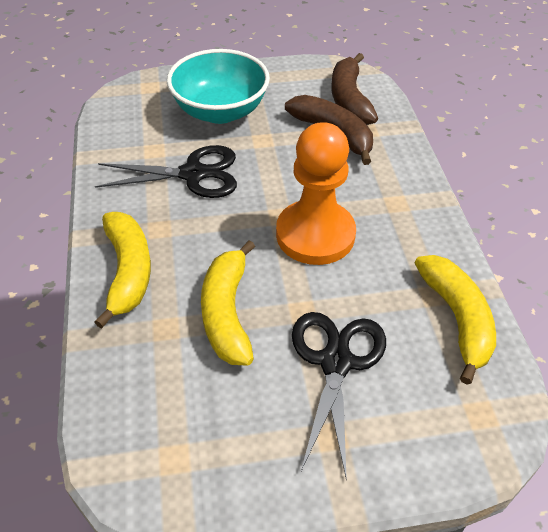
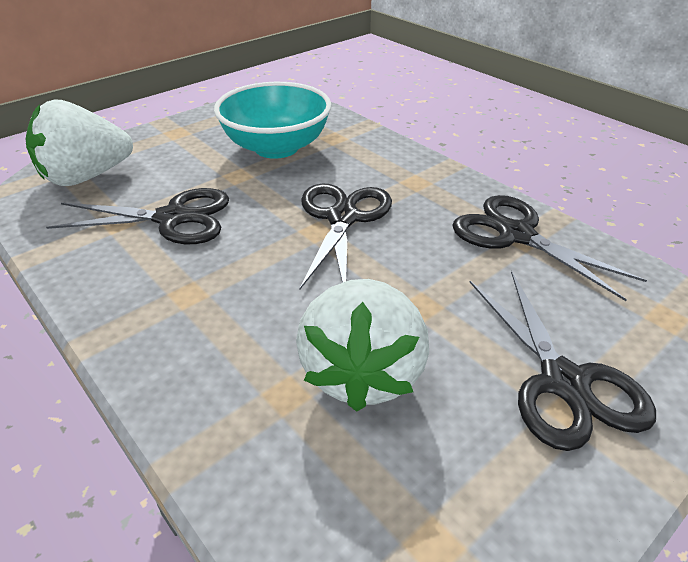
black scissors: 2 -> 4
brown banana: 2 -> 0
orange pawn: 1 -> 0
white strawberry: 0 -> 2
yellow banana: 3 -> 0

